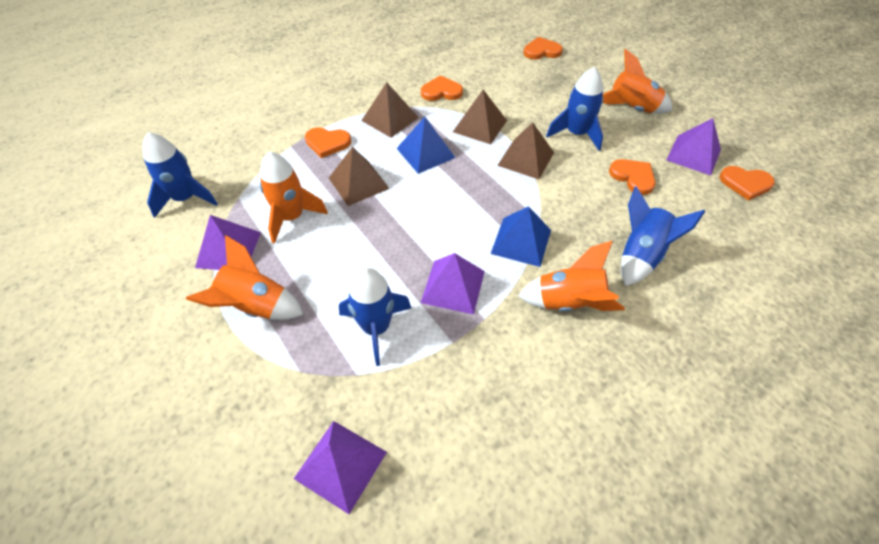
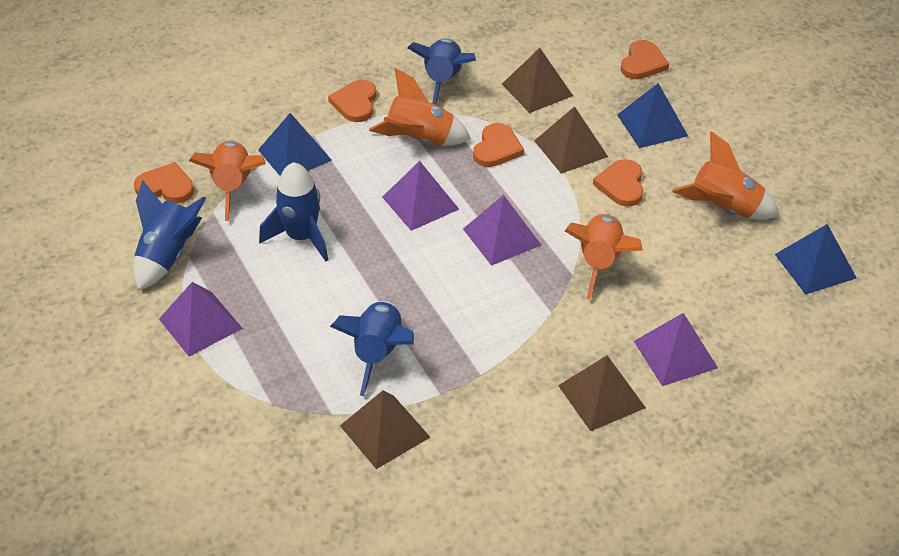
blue pyramid: 2 -> 3

